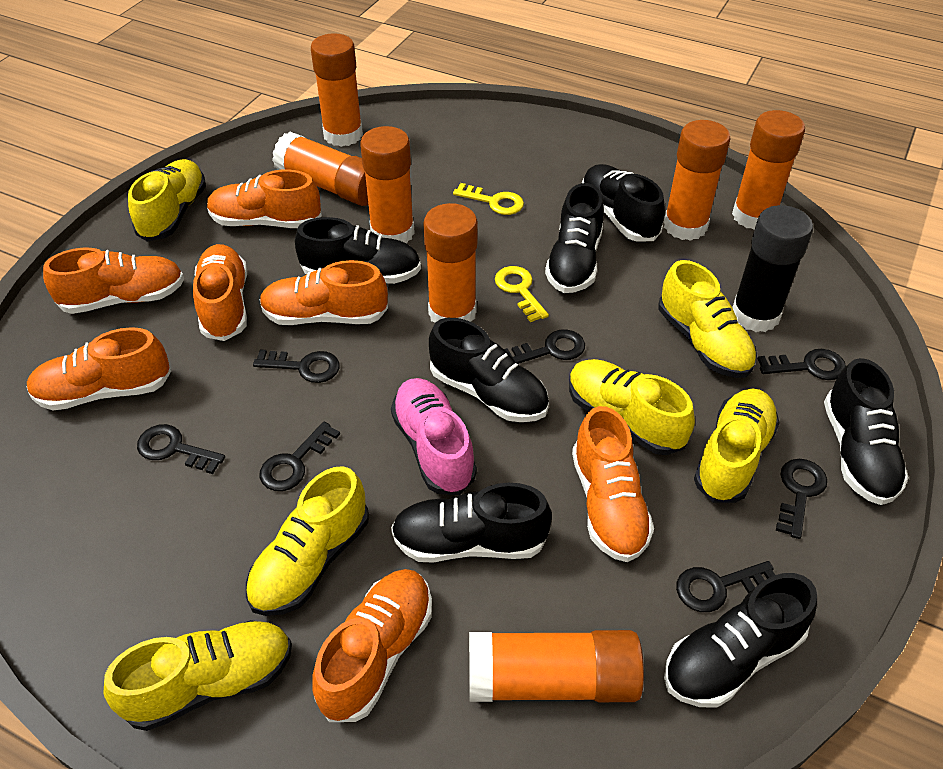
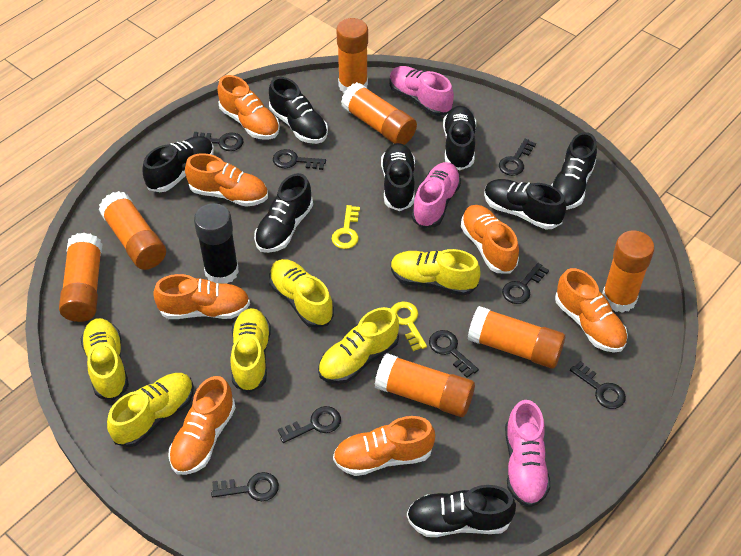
black key: 7 -> 8
black shoe: 7 -> 8
pink shoe: 1 -> 3

